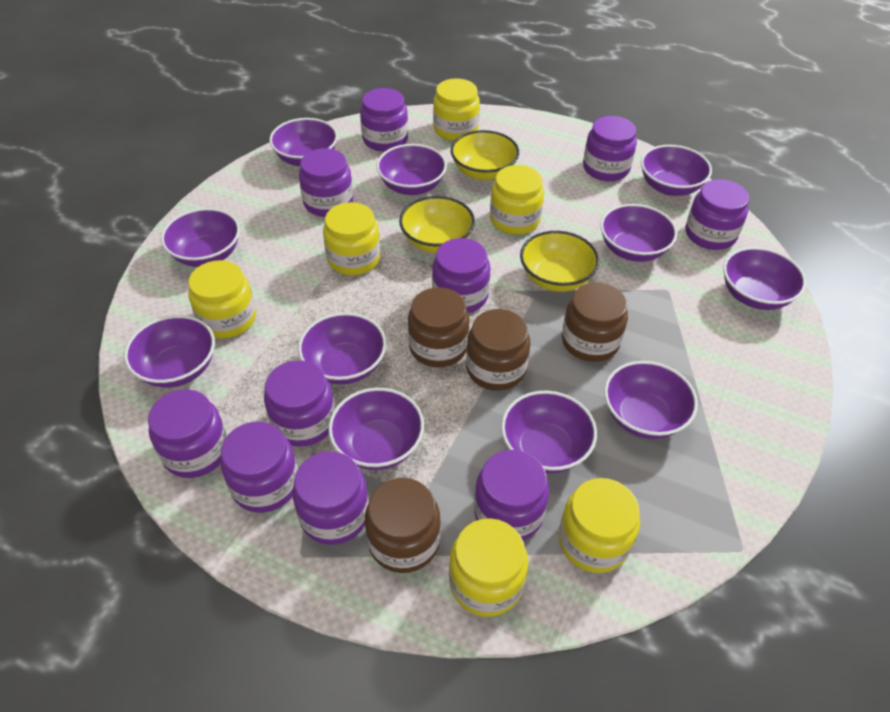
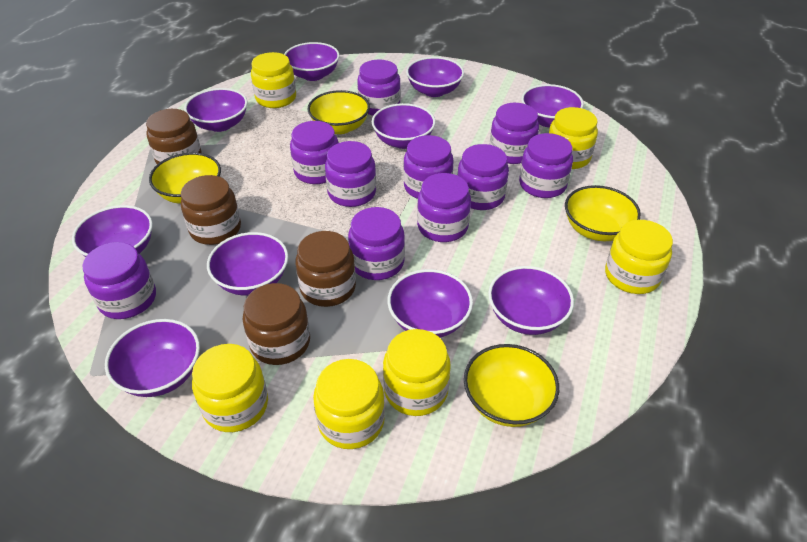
purple bowl: 11 -> 10
yellow bowl: 3 -> 4

